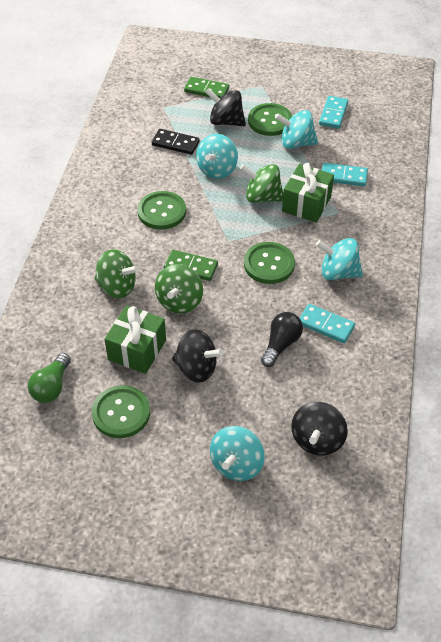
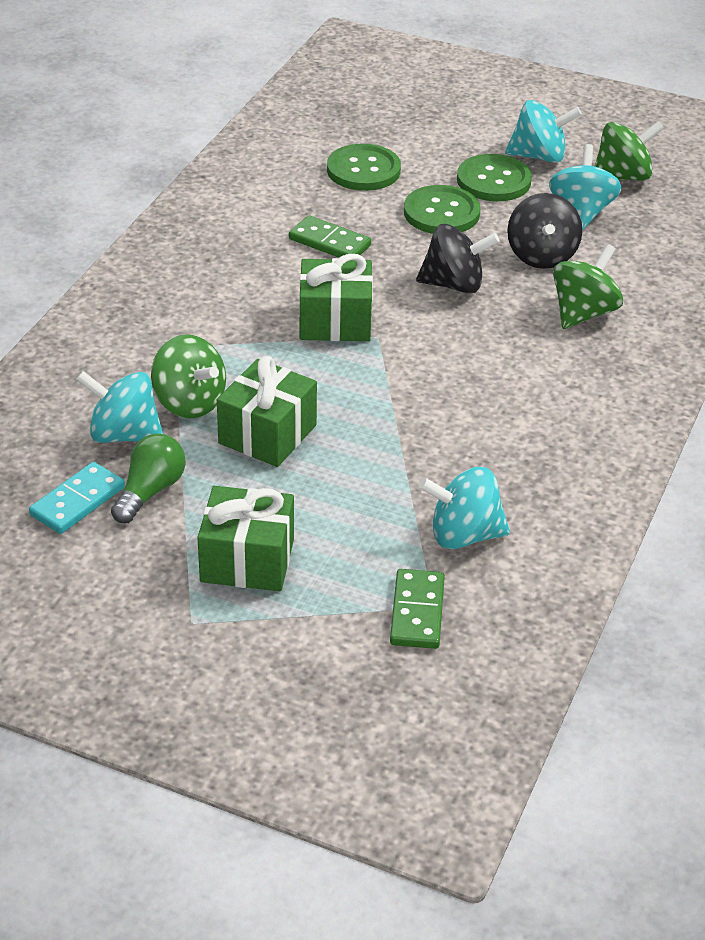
black domino: 1 -> 0
black light bulb: 1 -> 0
black spinning top: 3 -> 2
green button: 4 -> 3
green gift: 2 -> 3
turquoise domino: 3 -> 1

